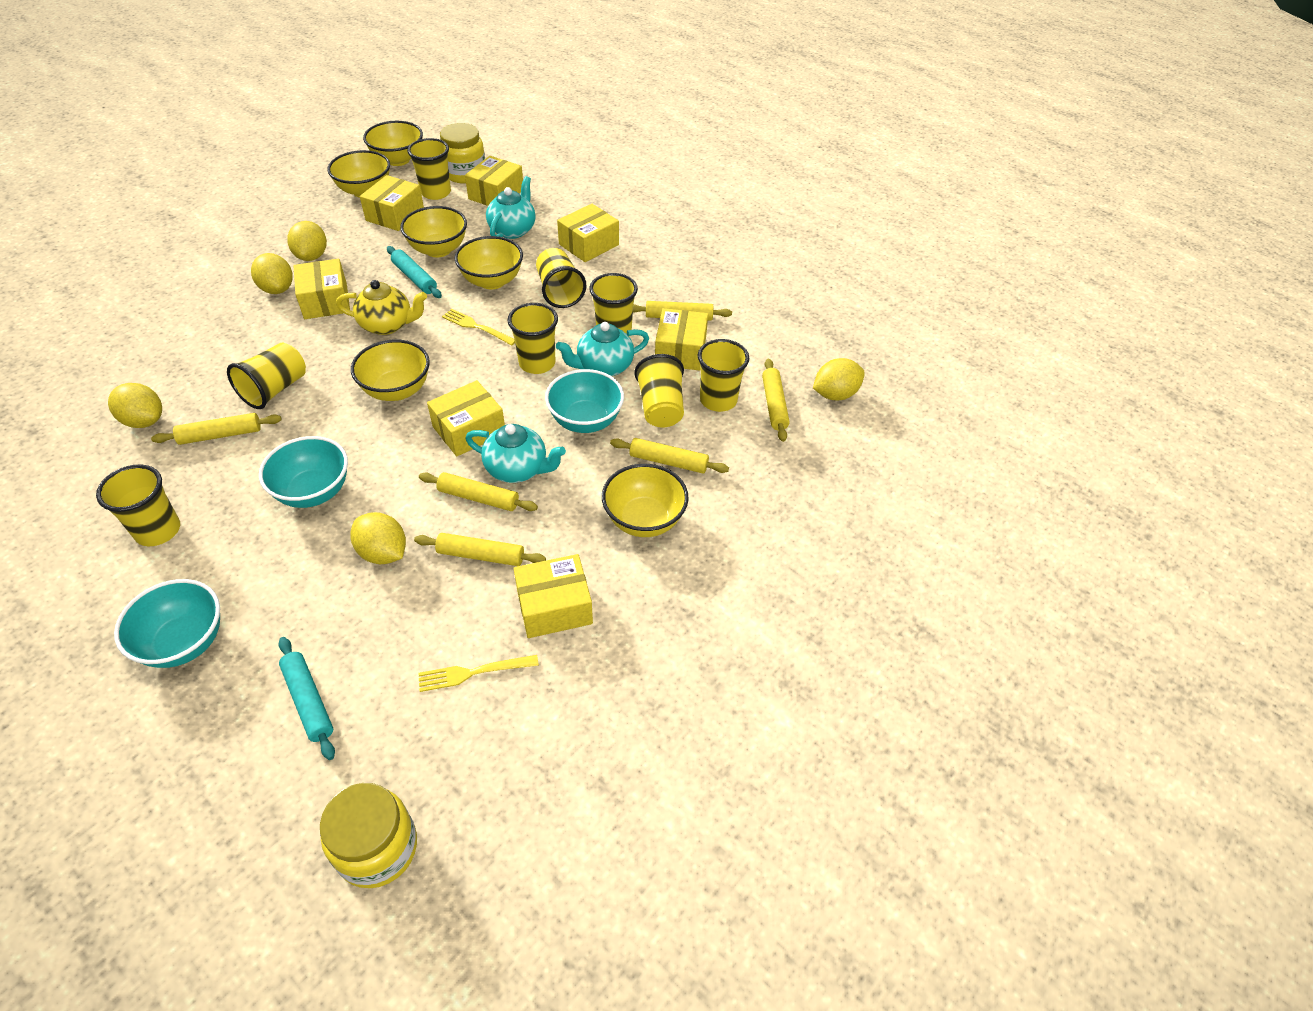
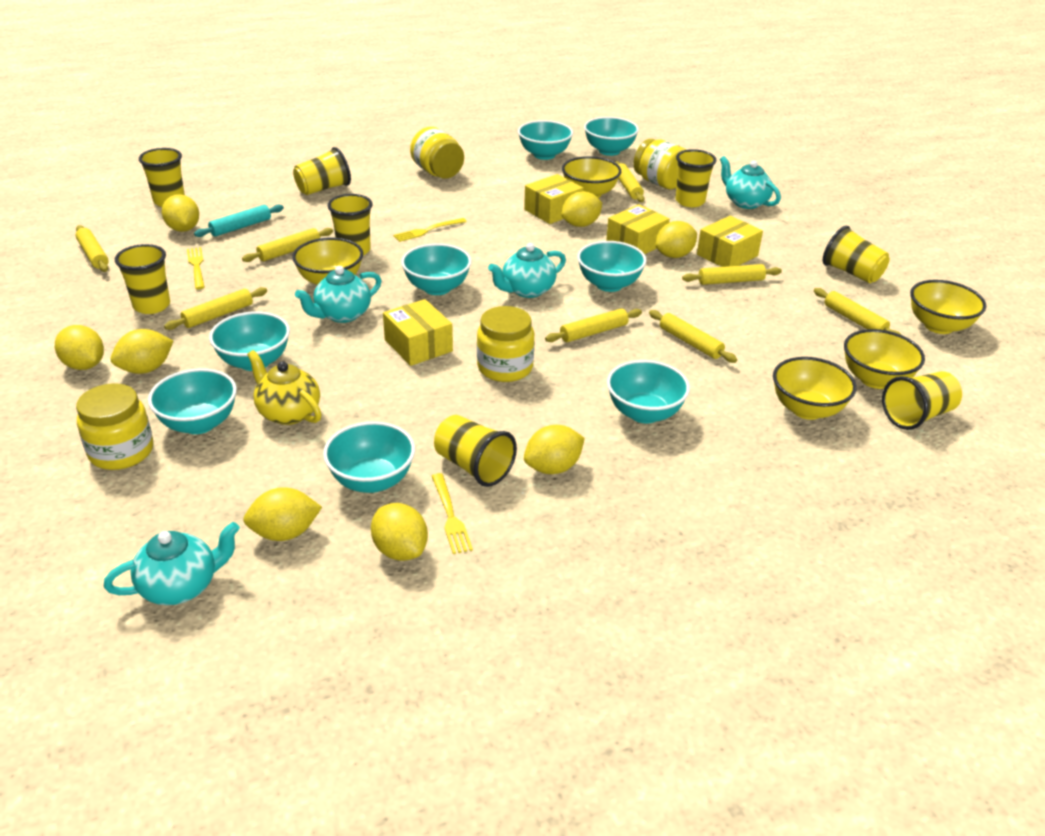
turquoise bowl: 3 -> 8
turquoise rolling pin: 2 -> 1
turquoise teapot: 3 -> 4
yellow bowl: 6 -> 5
yellow box: 7 -> 4
yellow fork: 2 -> 3
yellow jar: 2 -> 4
yellow lemon: 5 -> 8
yellow rolling pin: 6 -> 8

